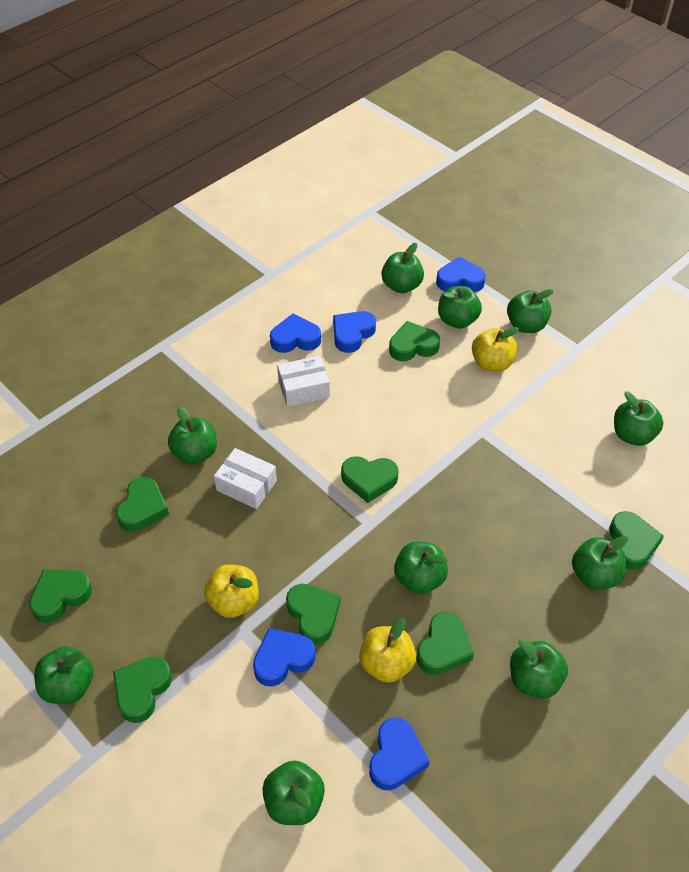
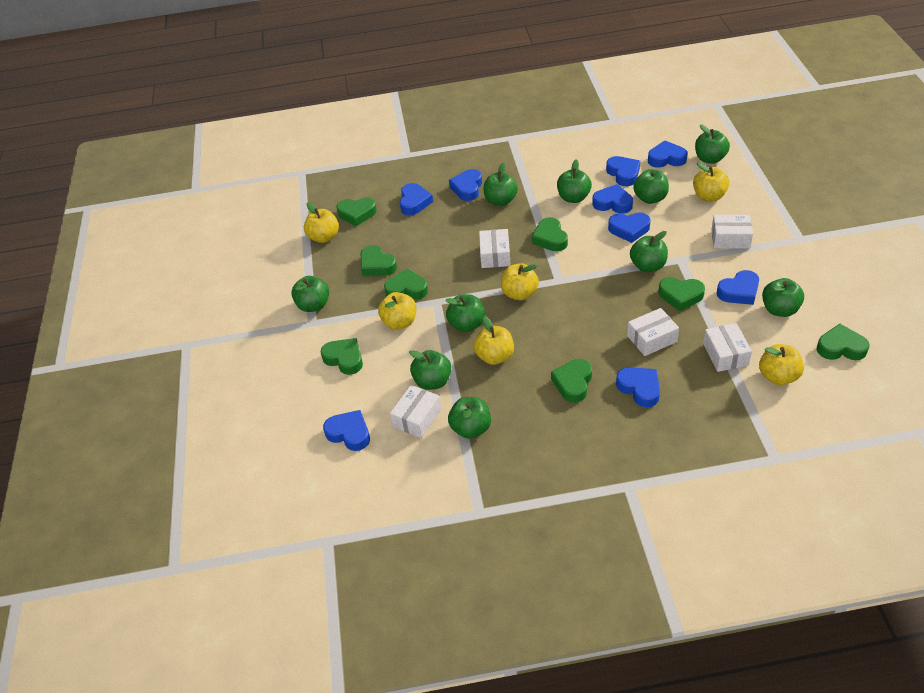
blue heart: 5 -> 9
white box: 2 -> 5
yellow apple: 3 -> 6

